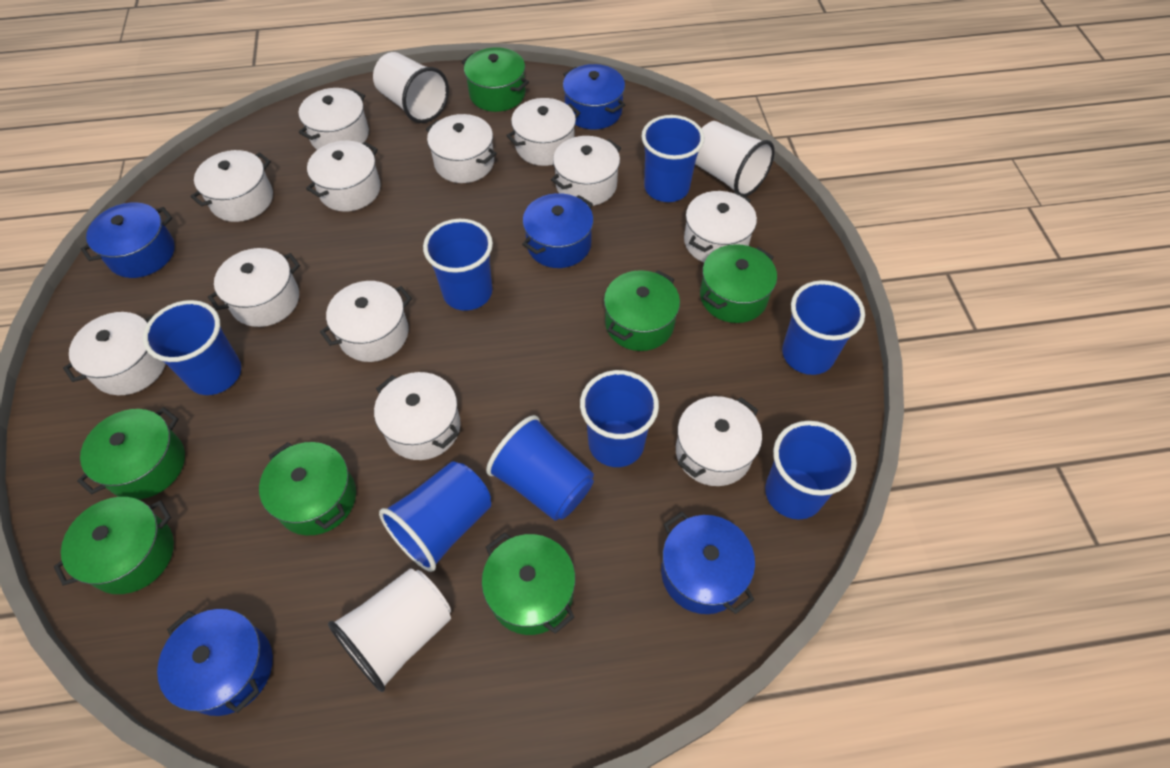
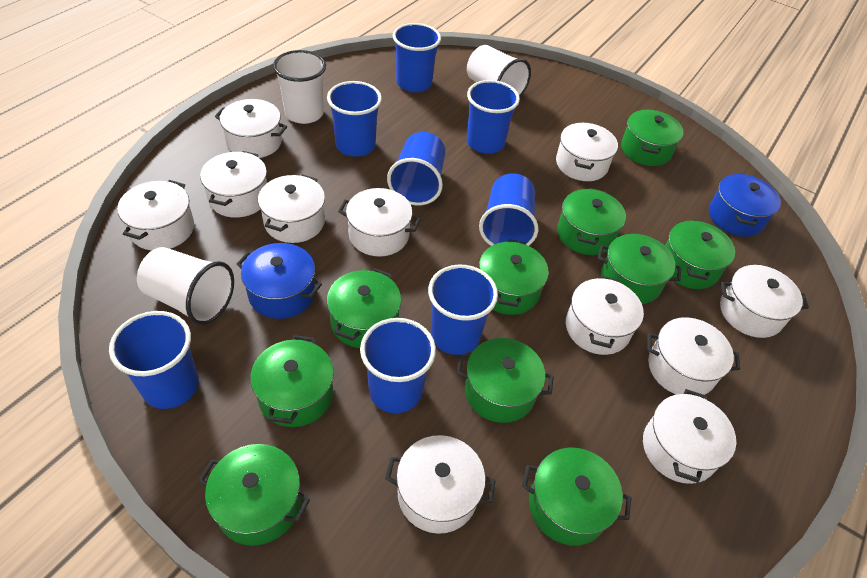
blue pot: 5 -> 2
green pot: 7 -> 10
white pot: 12 -> 11

